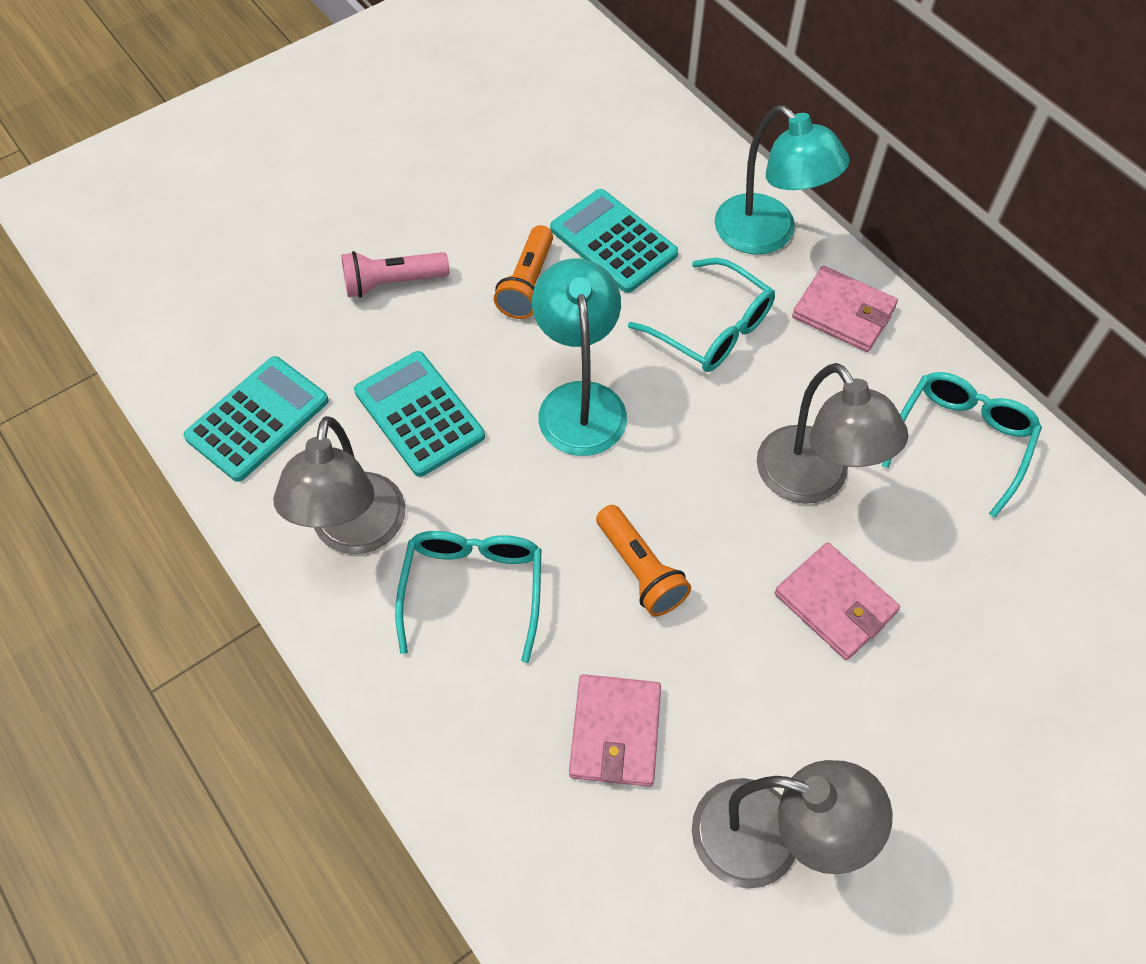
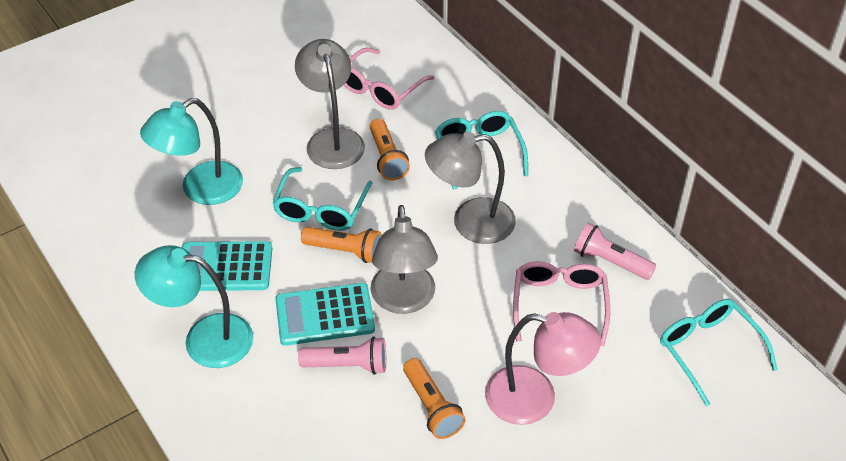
orange flashlight: 2 -> 3
pink flashlight: 1 -> 2
pink glasses: 0 -> 2
pink lamp: 0 -> 1
pink wallet: 3 -> 0
turquoise calculator: 3 -> 2

